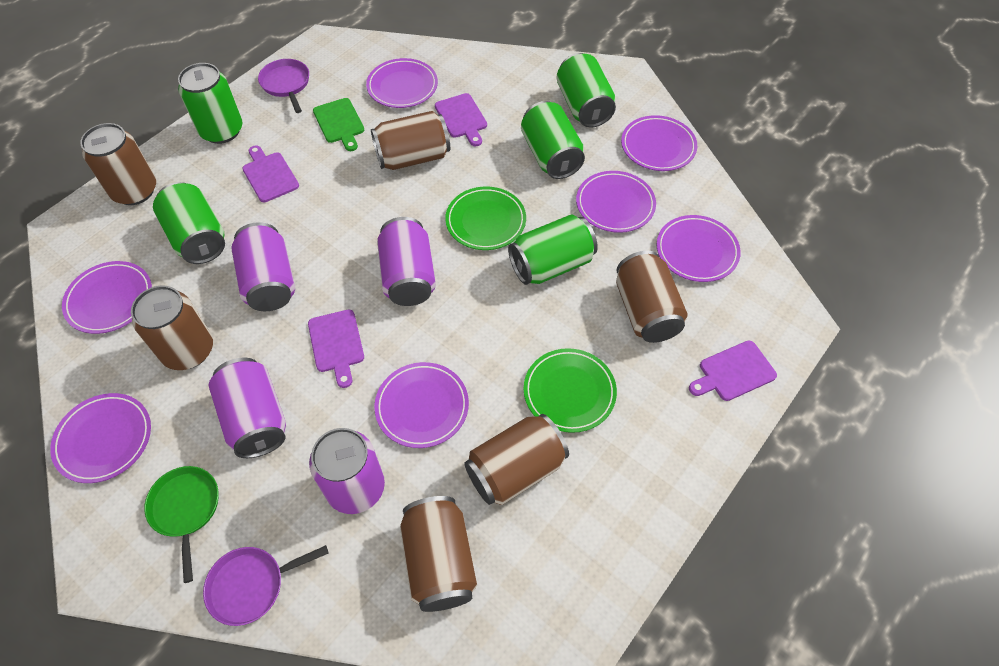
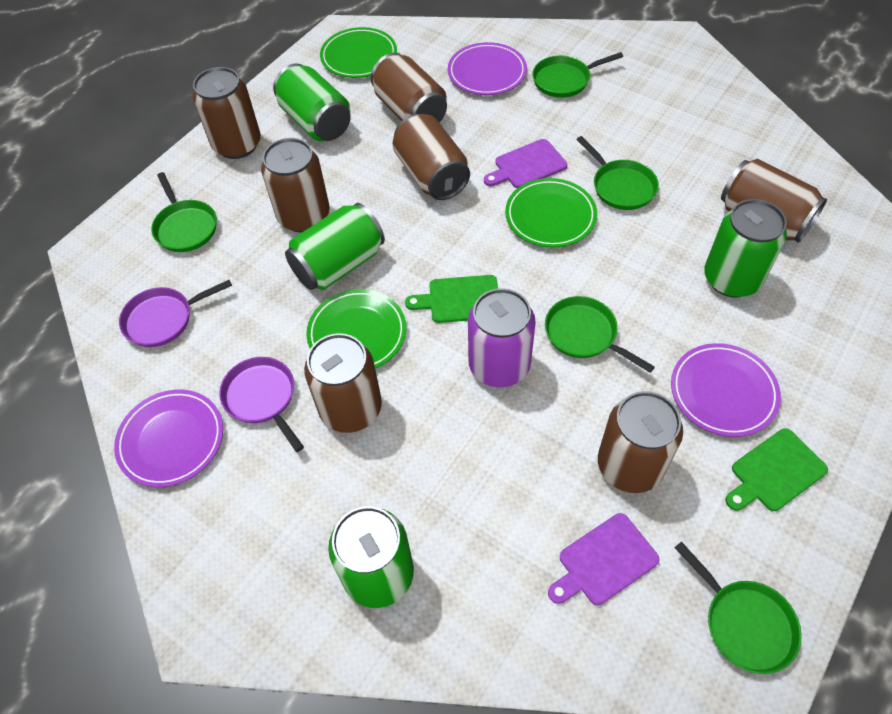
brown can: 6 -> 7
green can: 5 -> 4
green cutting board: 1 -> 2
green pan: 1 -> 5
green plate: 2 -> 3
purple can: 4 -> 1
purple cutting board: 4 -> 2
purple plate: 7 -> 3

